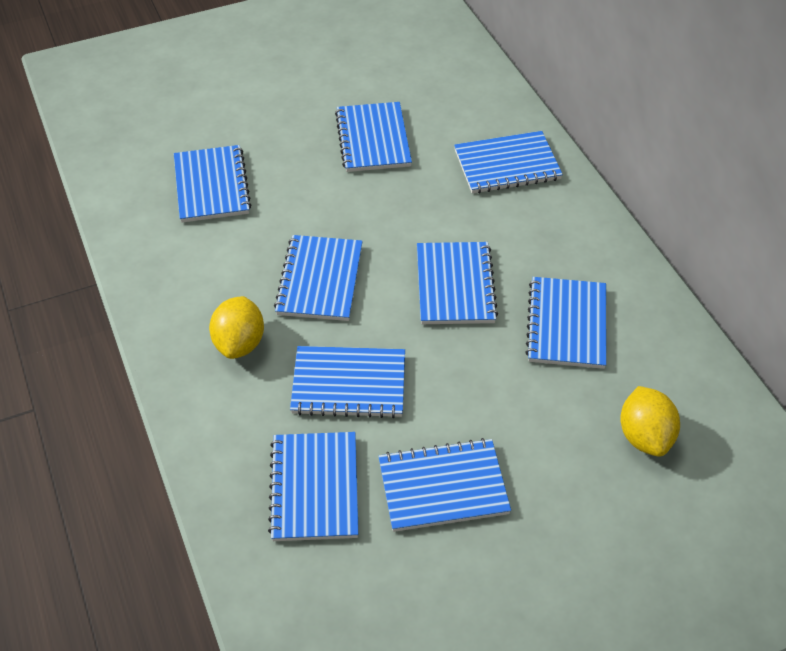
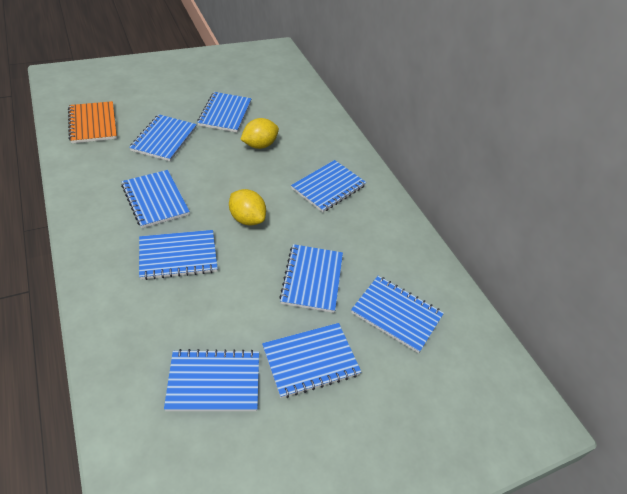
orange notebook: 0 -> 1

